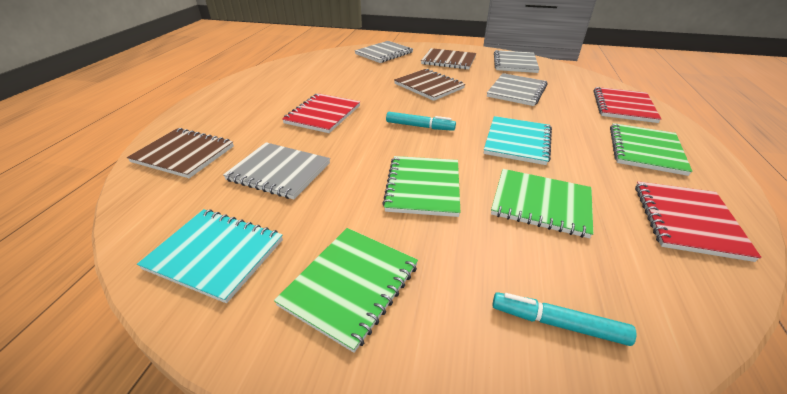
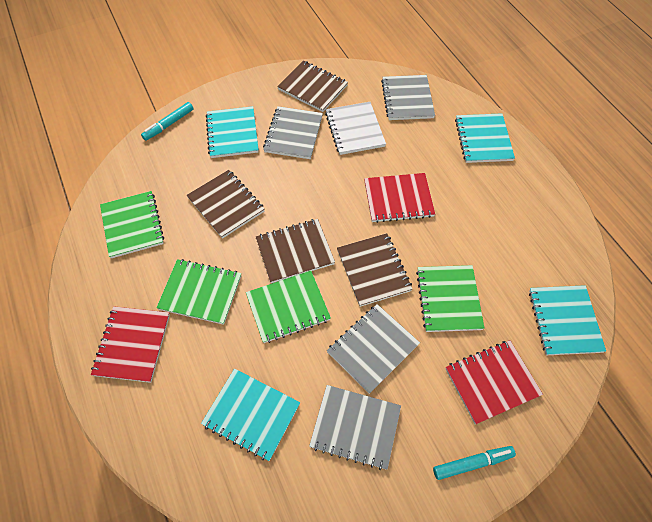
brown notebook: 3 -> 4
turquoise notebook: 2 -> 4
white notebook: 0 -> 1

